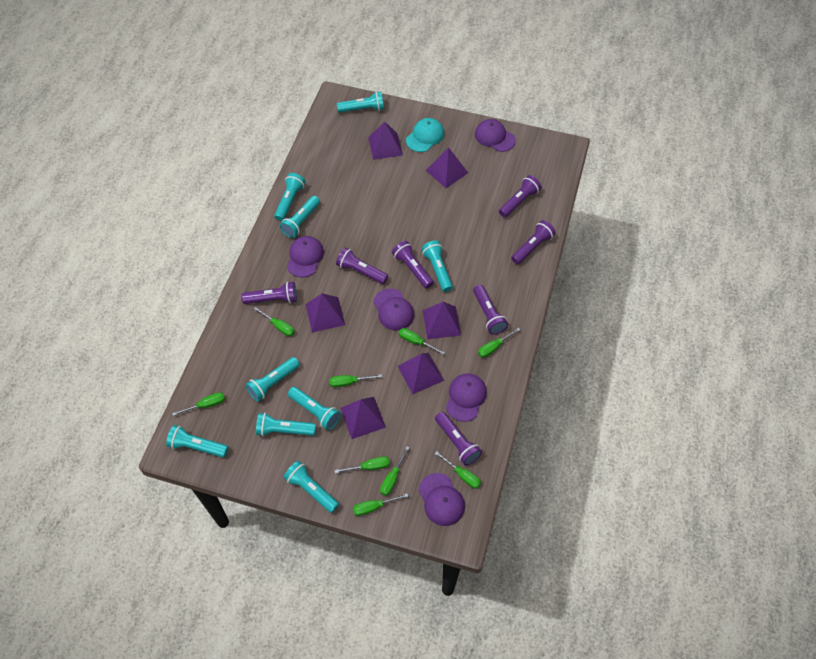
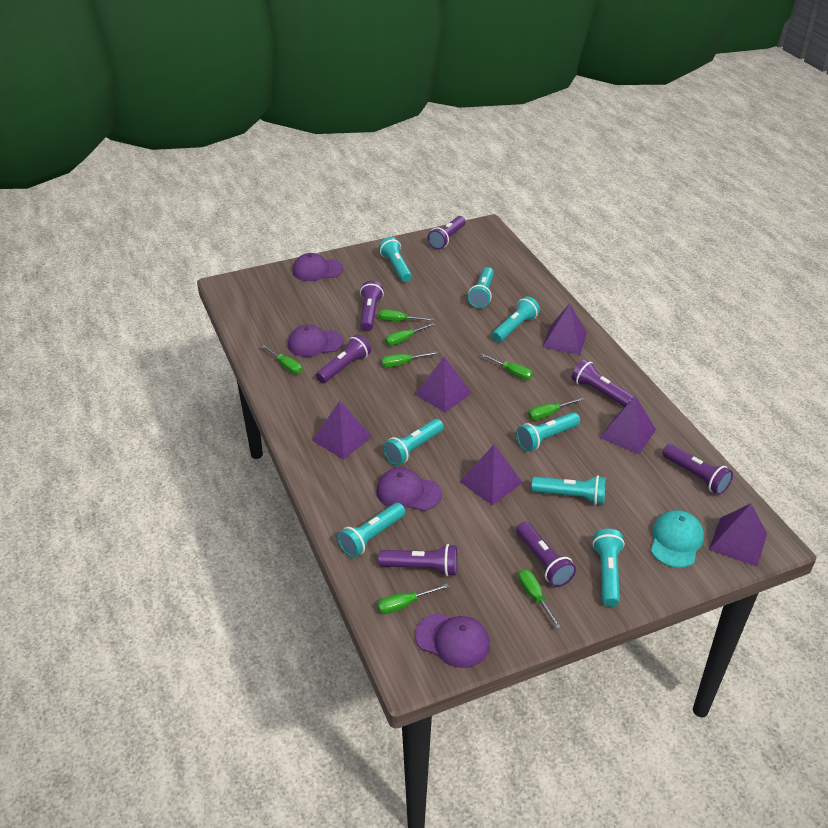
green screwdriver: 9 -> 8
purple cap: 5 -> 4
turquoise flashlight: 9 -> 8

